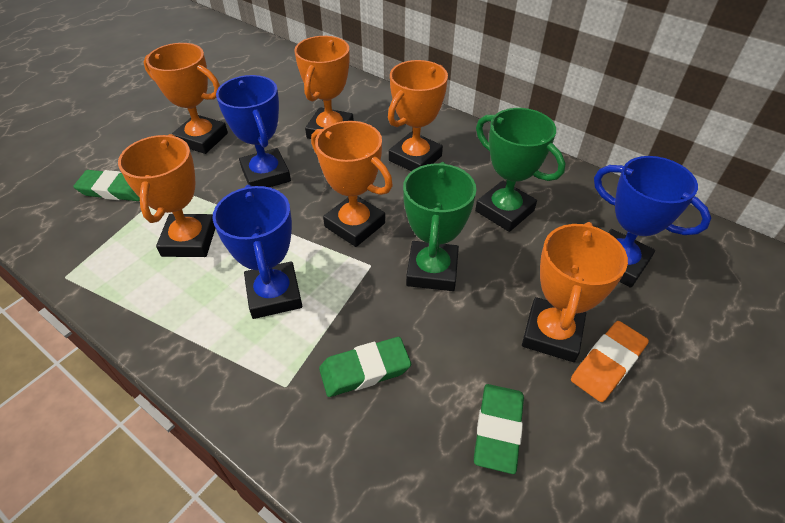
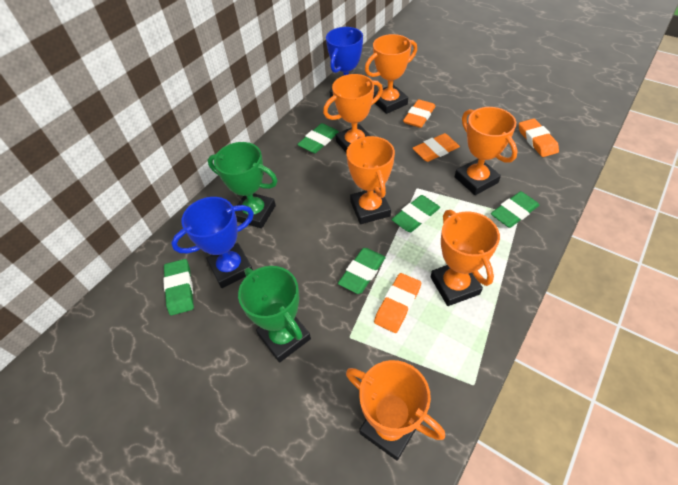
blue trophy: 3 -> 2
green eraser: 3 -> 5
orange eraser: 1 -> 4

